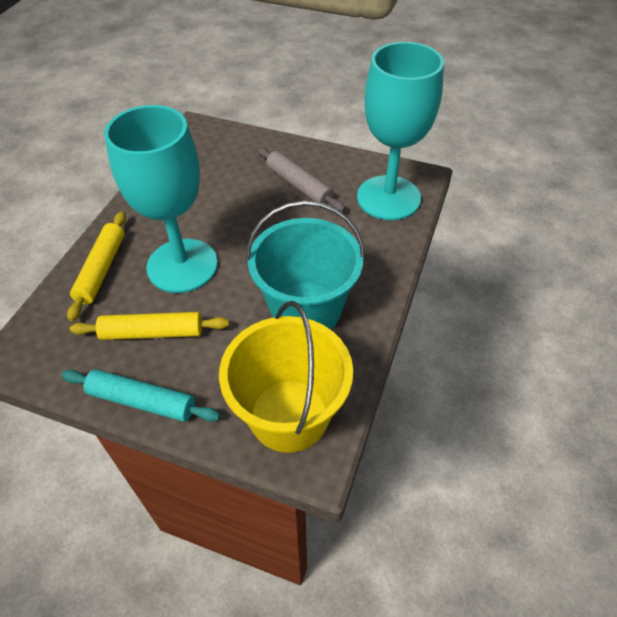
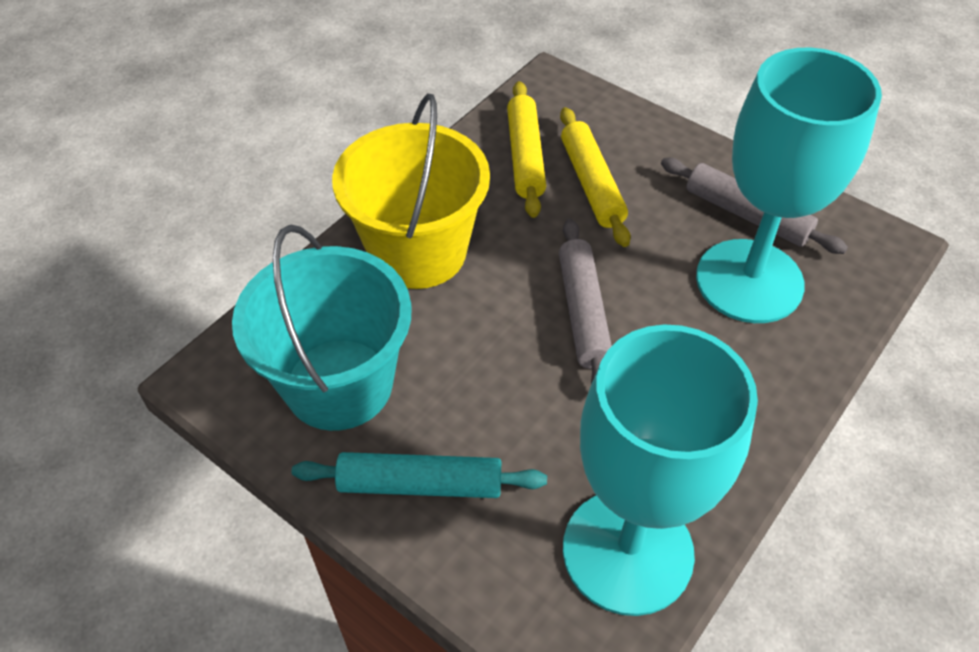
grey rolling pin: 1 -> 2

